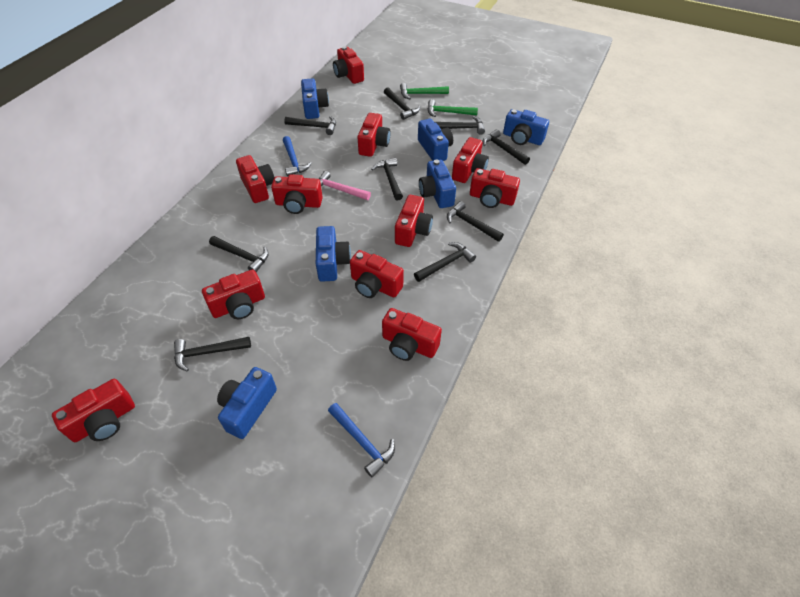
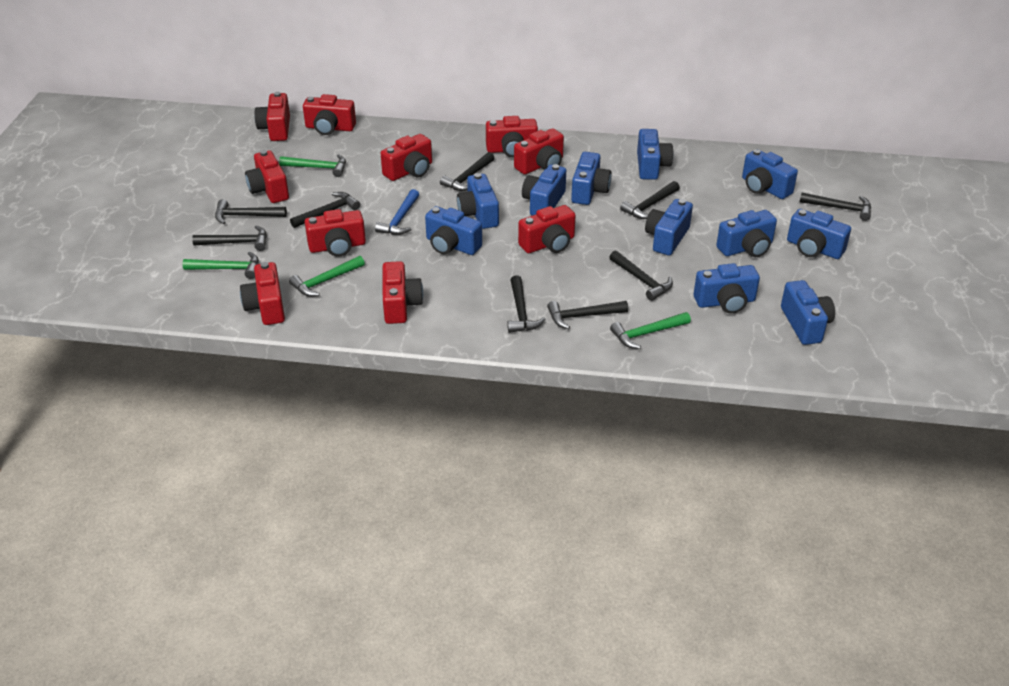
blue camera: 6 -> 11
blue hammer: 2 -> 1
green hammer: 2 -> 4
pink hammer: 1 -> 0
red camera: 11 -> 10

